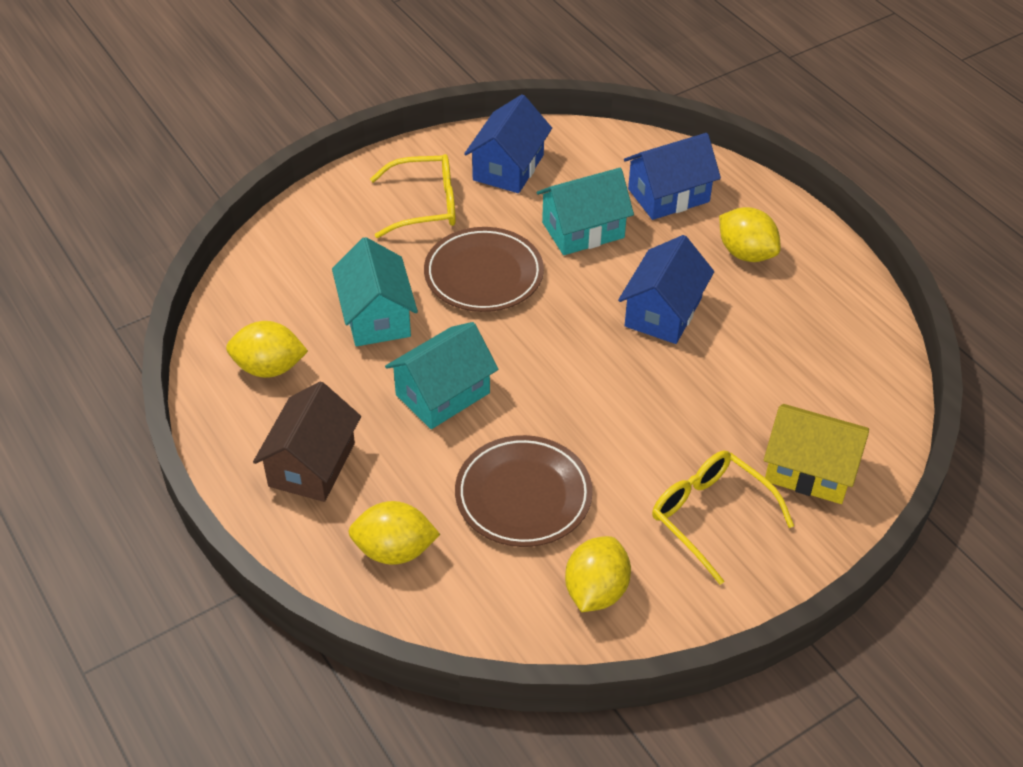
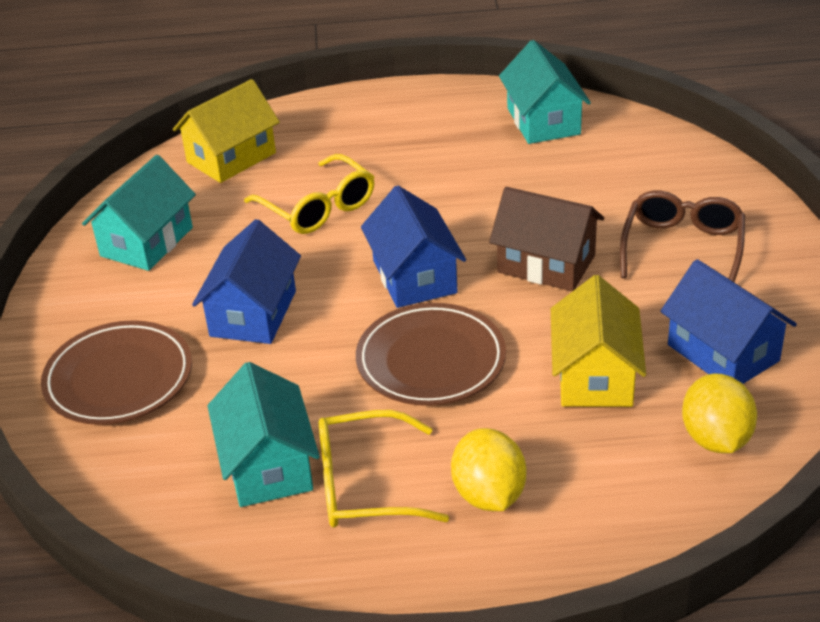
brown glasses: 0 -> 1
yellow house: 1 -> 2
yellow lemon: 4 -> 2

